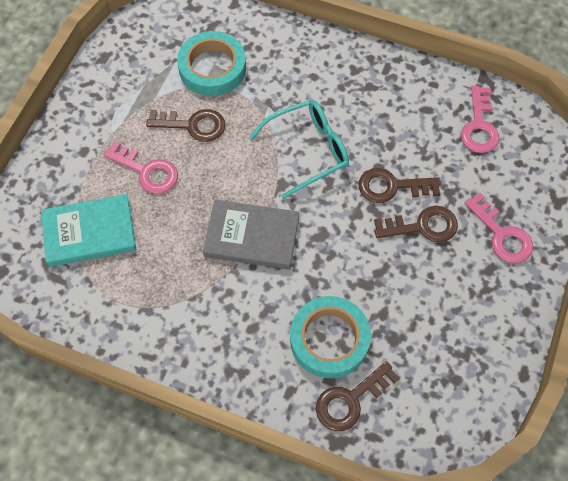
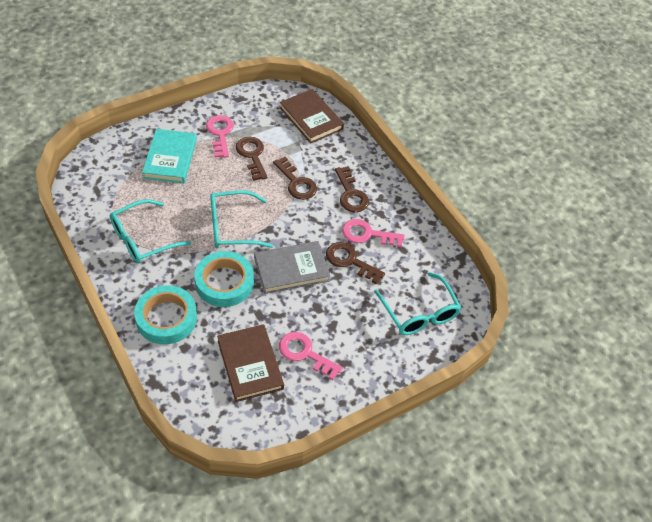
brown book: 0 -> 2
turquoise glasses: 1 -> 3

